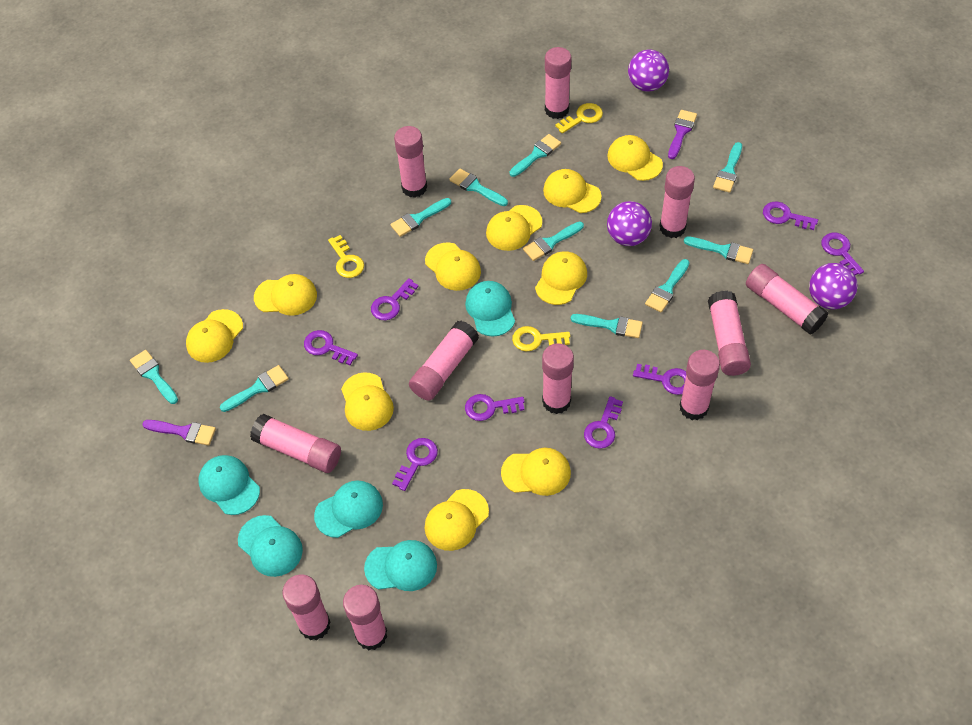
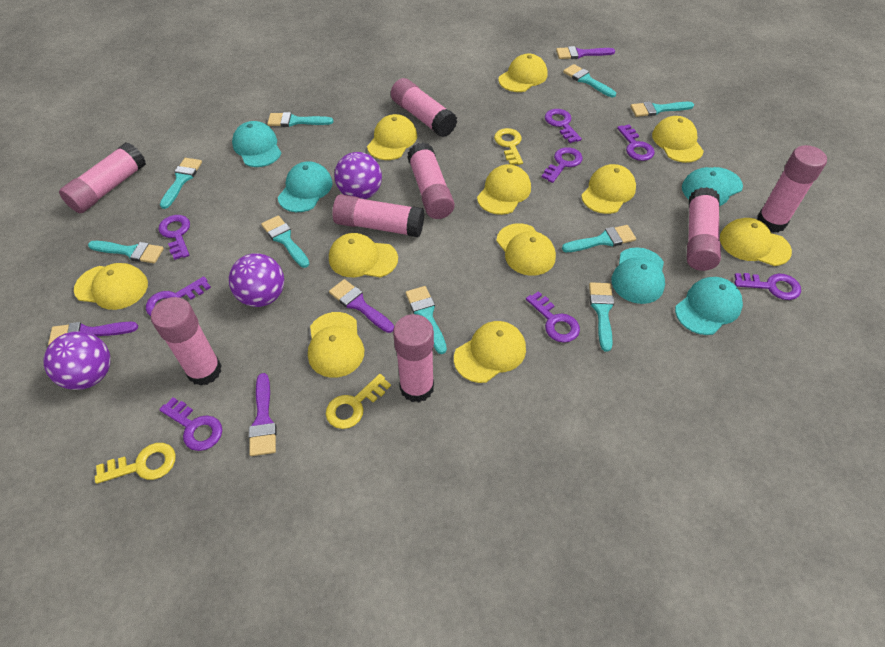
pink glue stick: 11 -> 8
purple brush: 2 -> 4
turquoise brush: 10 -> 9
yellow cap: 10 -> 11

